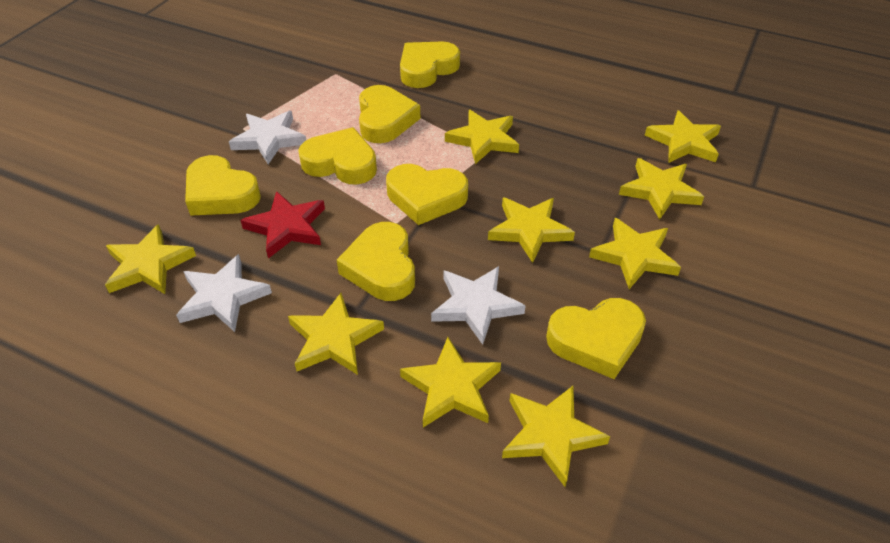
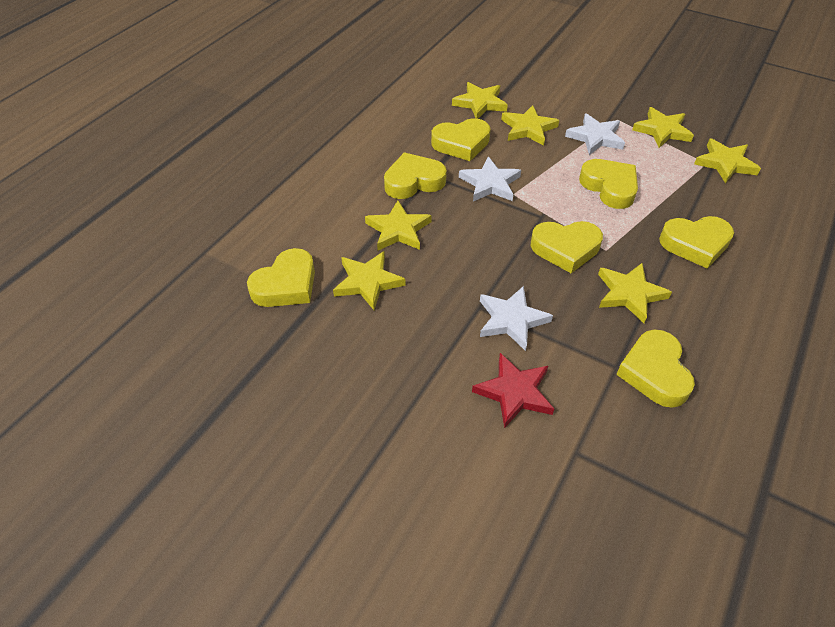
yellow star: 9 -> 7

